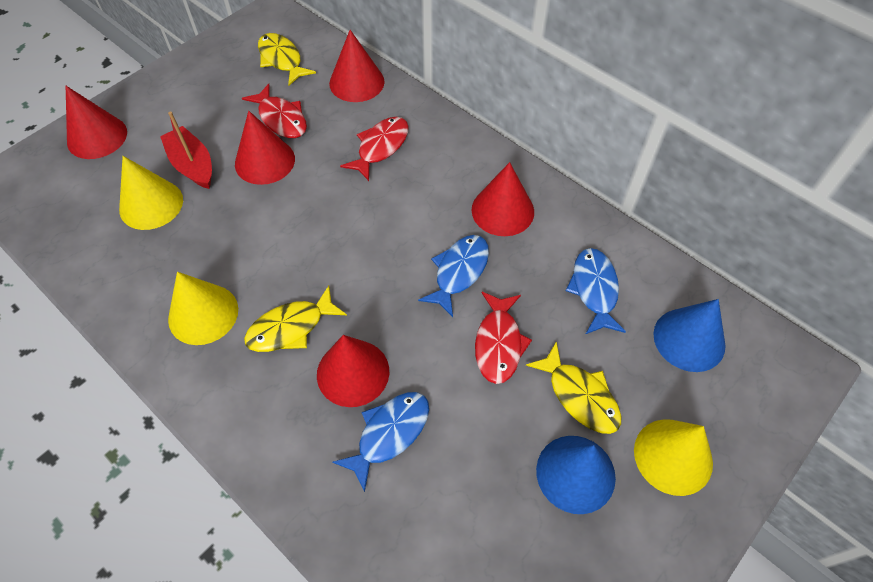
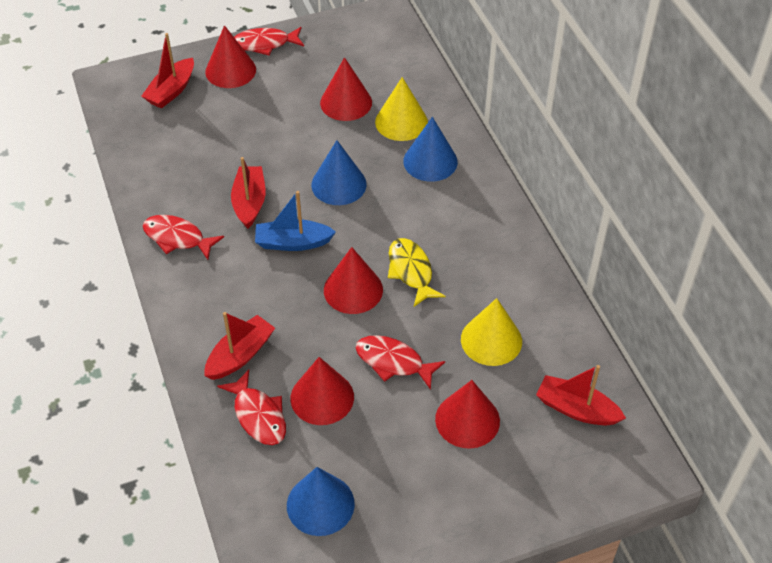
blue boat: 0 -> 1
blue cone: 2 -> 3
blue fish: 3 -> 0
red boat: 1 -> 4
red fish: 3 -> 4
yellow cone: 3 -> 2
yellow fish: 3 -> 1

